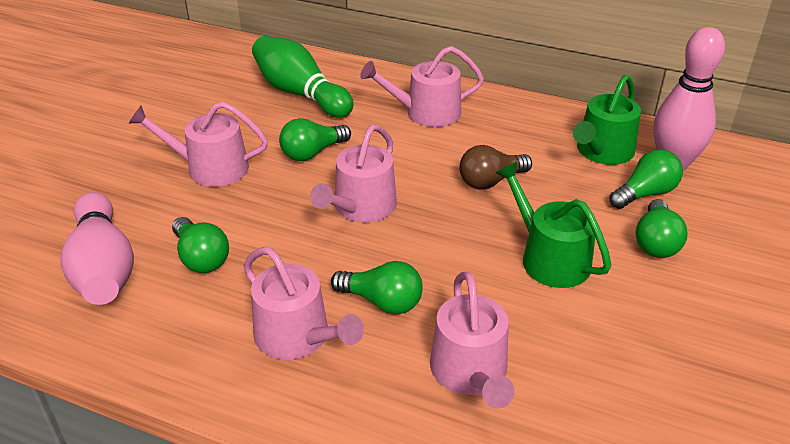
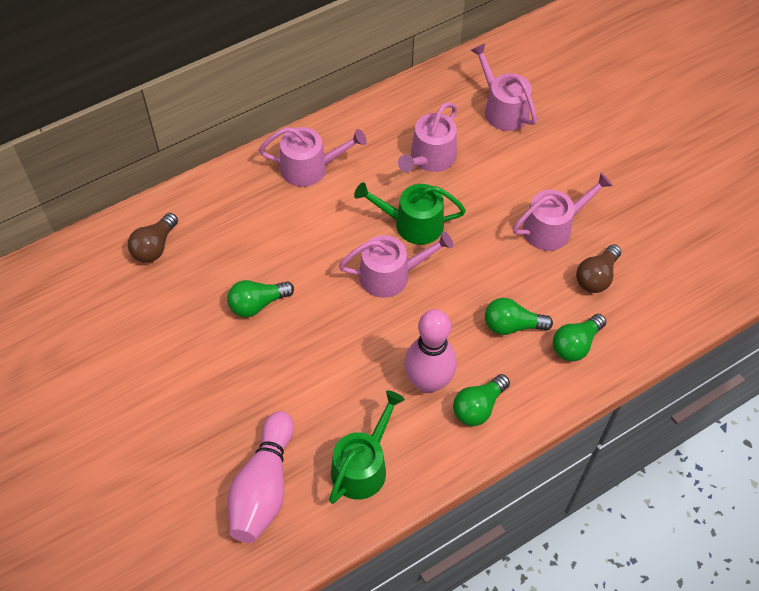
brown light bulb: 1 -> 2
green bowling pin: 1 -> 0
green light bulb: 5 -> 4

